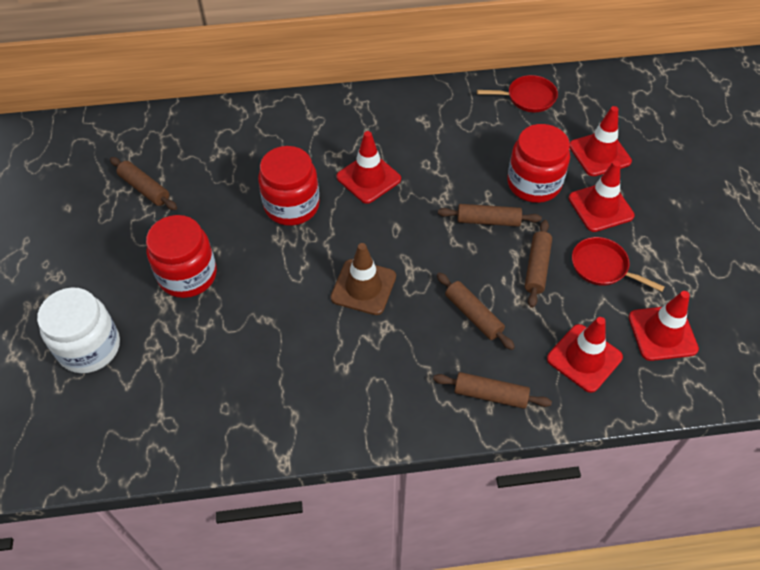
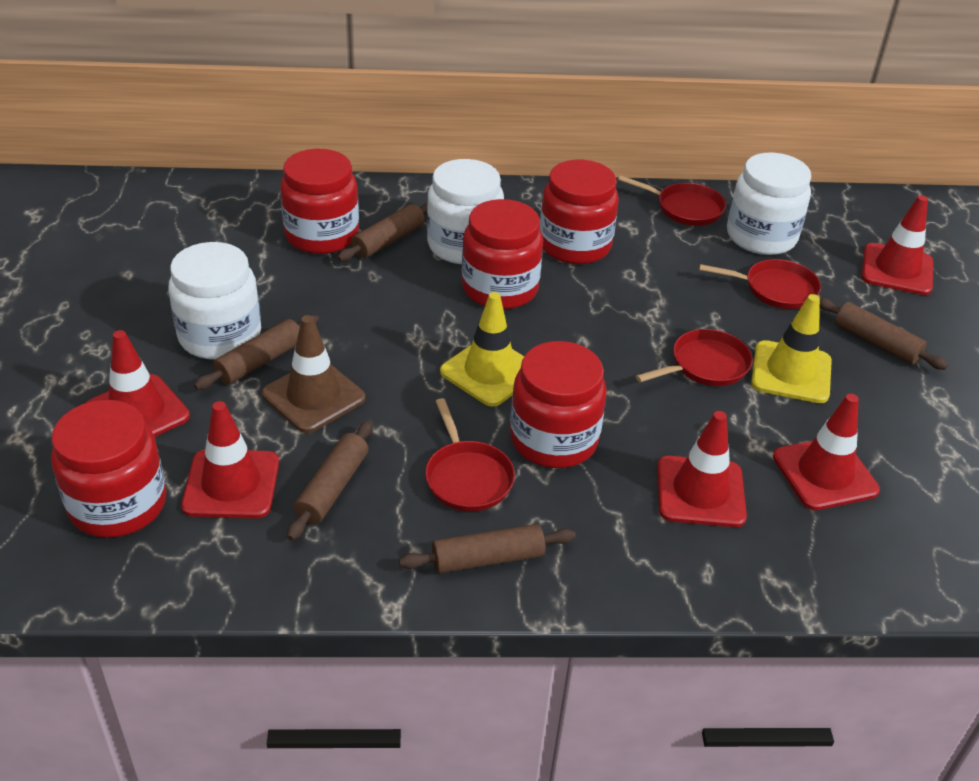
red jar: 3 -> 5
red pan: 2 -> 4
white jar: 1 -> 3
yellow traffic cone: 0 -> 2

